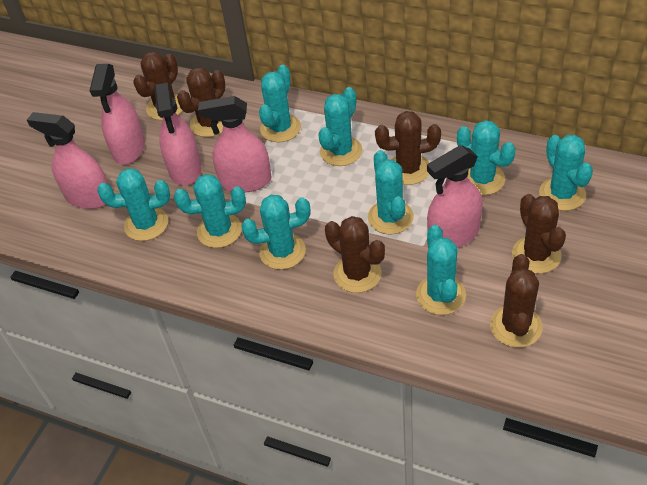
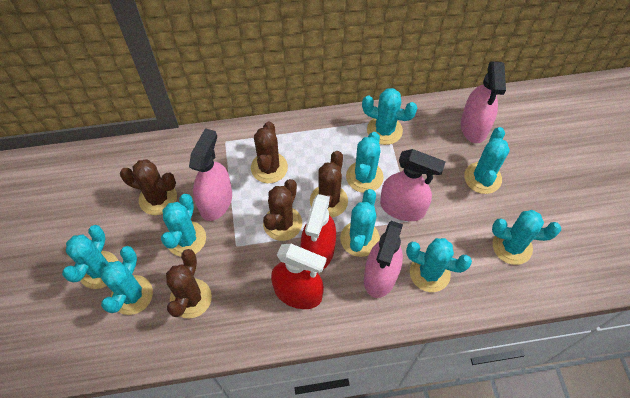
brown cactus: 6 -> 5
pink spray bottle: 5 -> 4
red spray bottle: 0 -> 2

